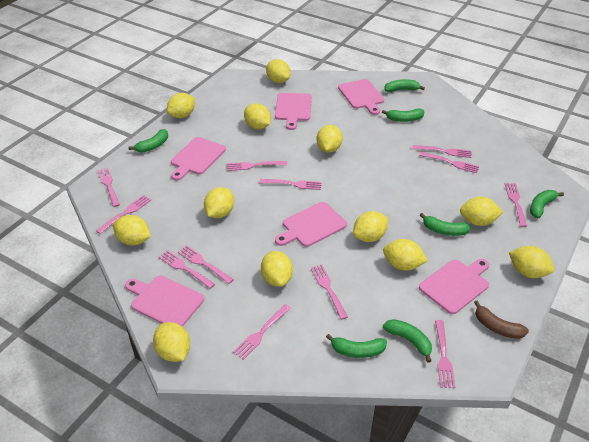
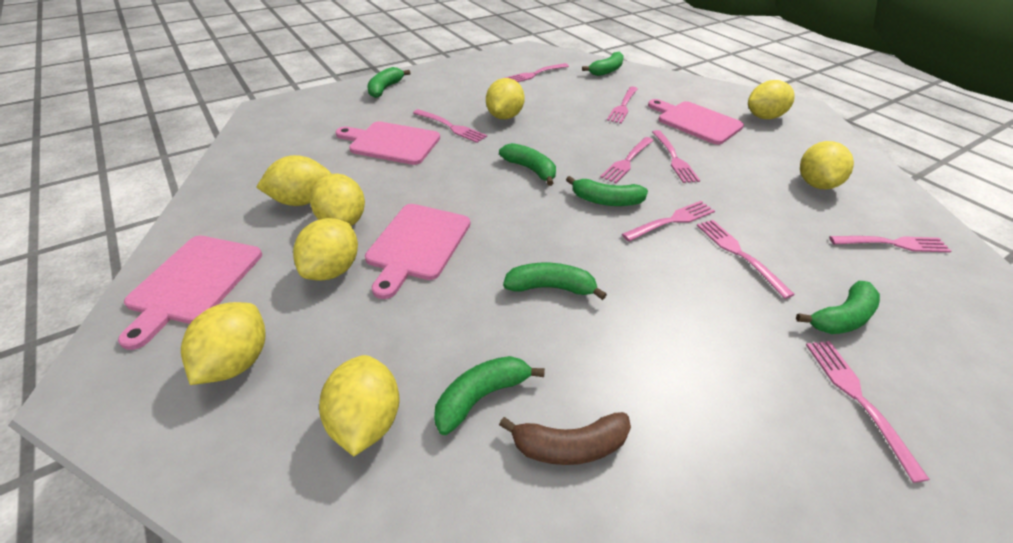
pink cutting board: 6 -> 4
pink fork: 12 -> 9
yellow lemon: 12 -> 8

